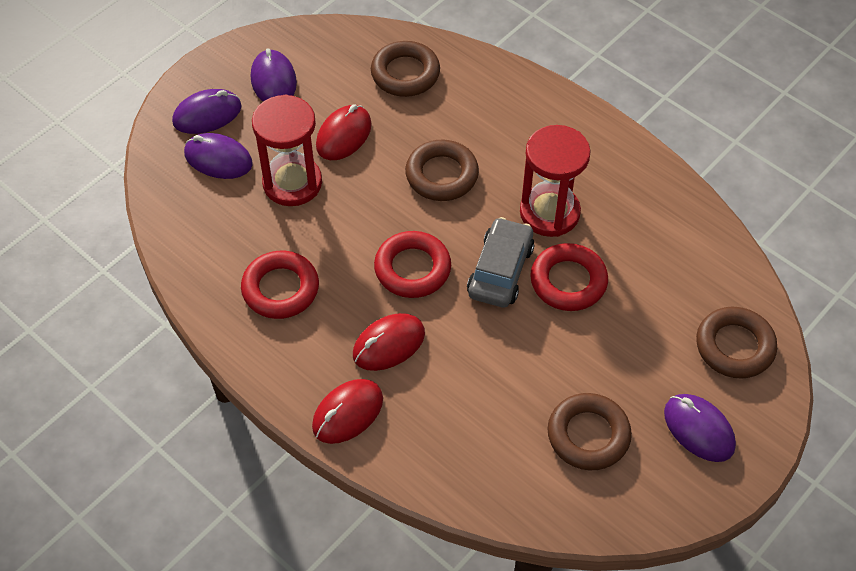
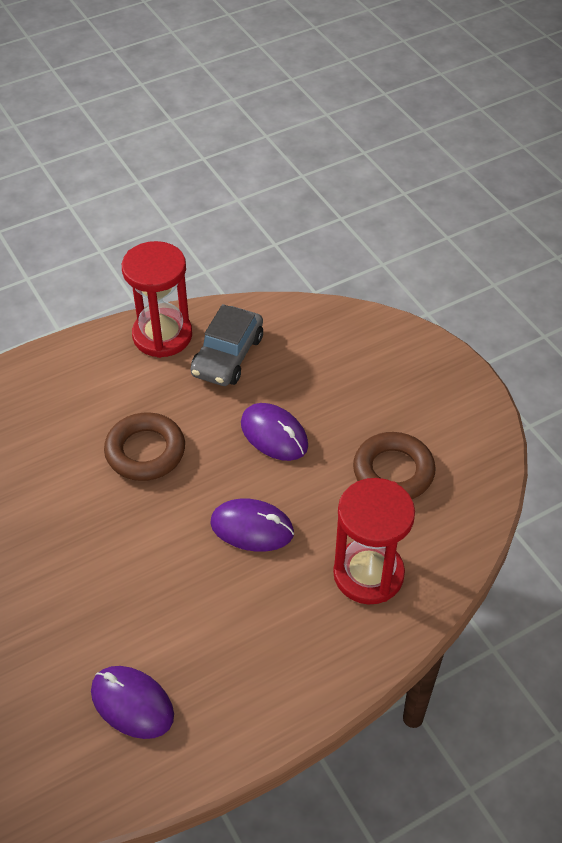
brown ring: 4 -> 2
purple mouse: 4 -> 3
red mouse: 3 -> 0
red ring: 3 -> 0

